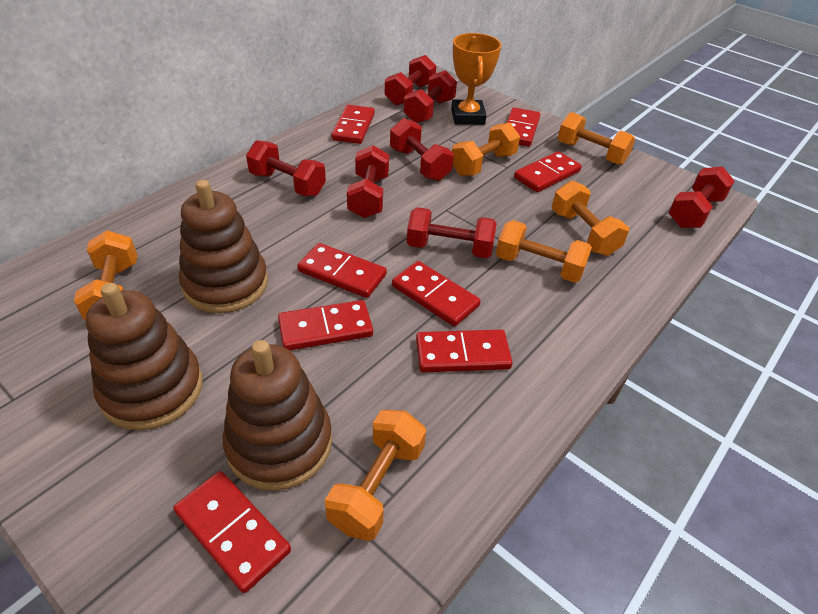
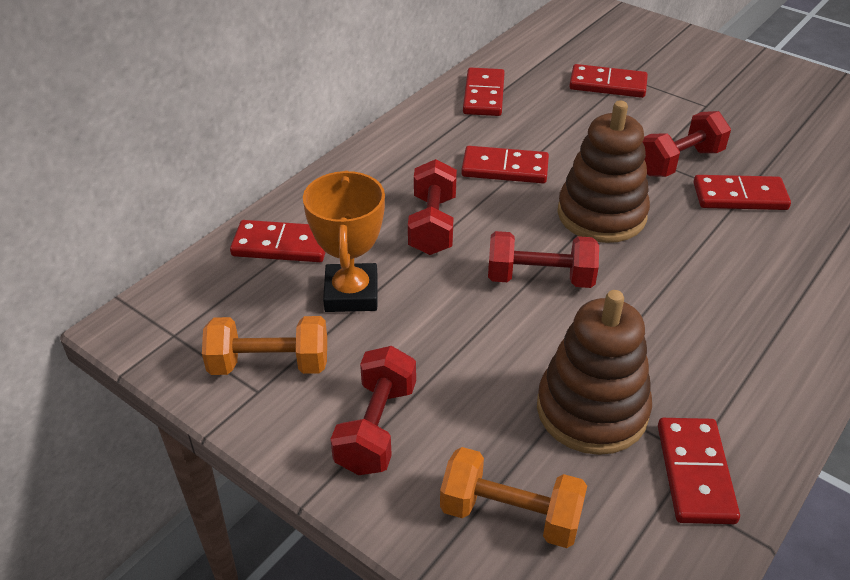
brown stacking toy: 3 -> 2
orange dumbbell: 6 -> 2
red domino: 8 -> 6
red dumbbell: 7 -> 4

